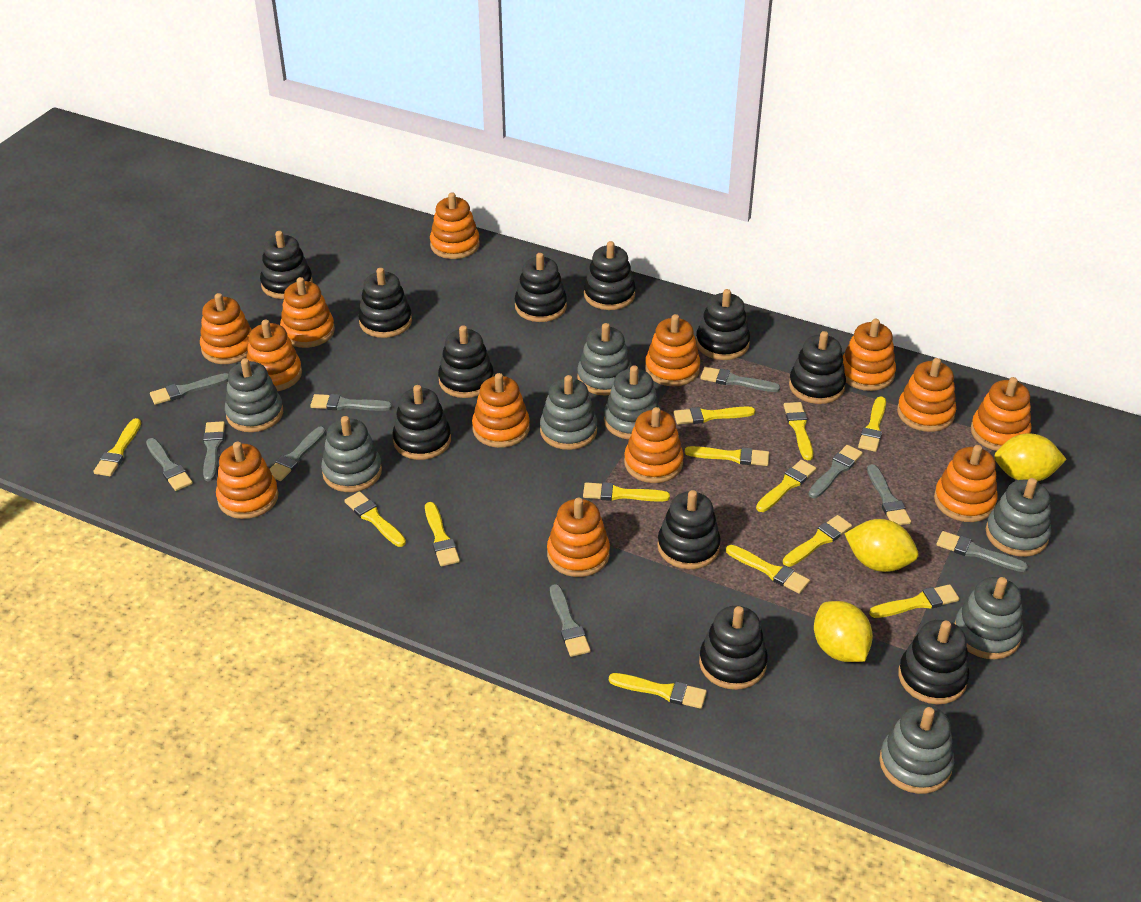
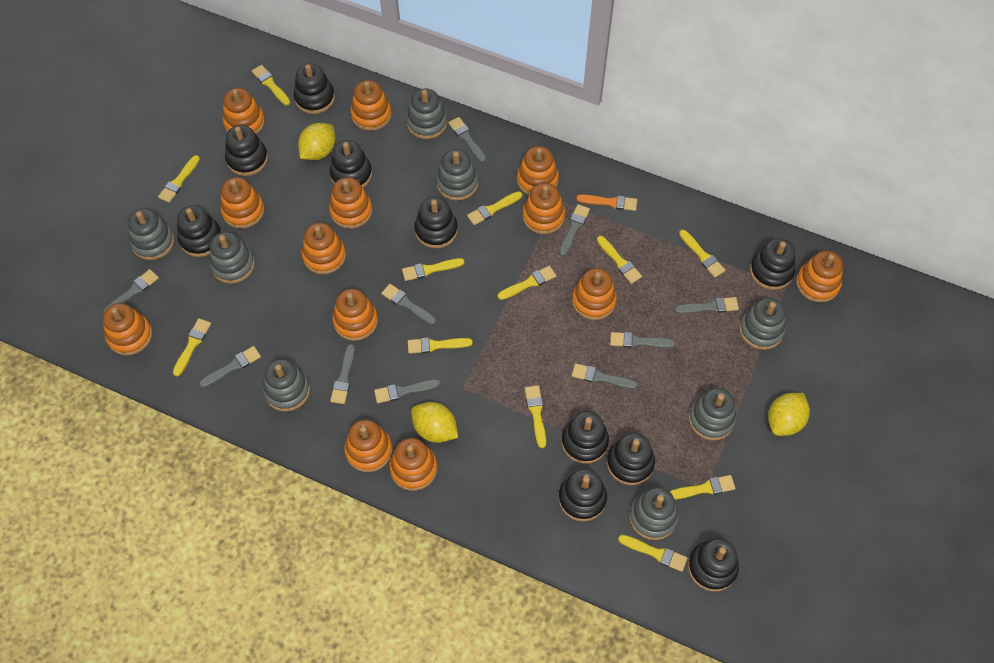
black stacking toy: 11 -> 10
orange brush: 0 -> 1
yellow brush: 13 -> 12

